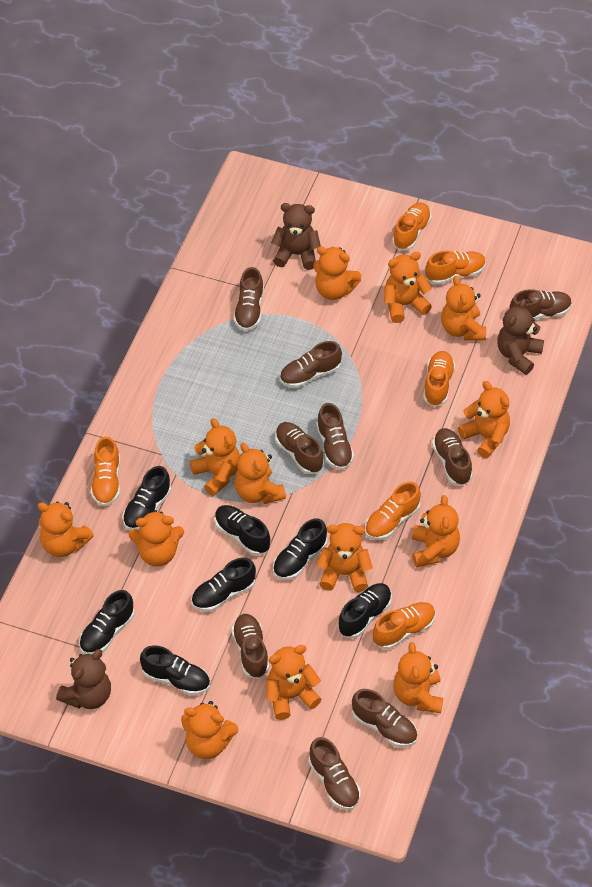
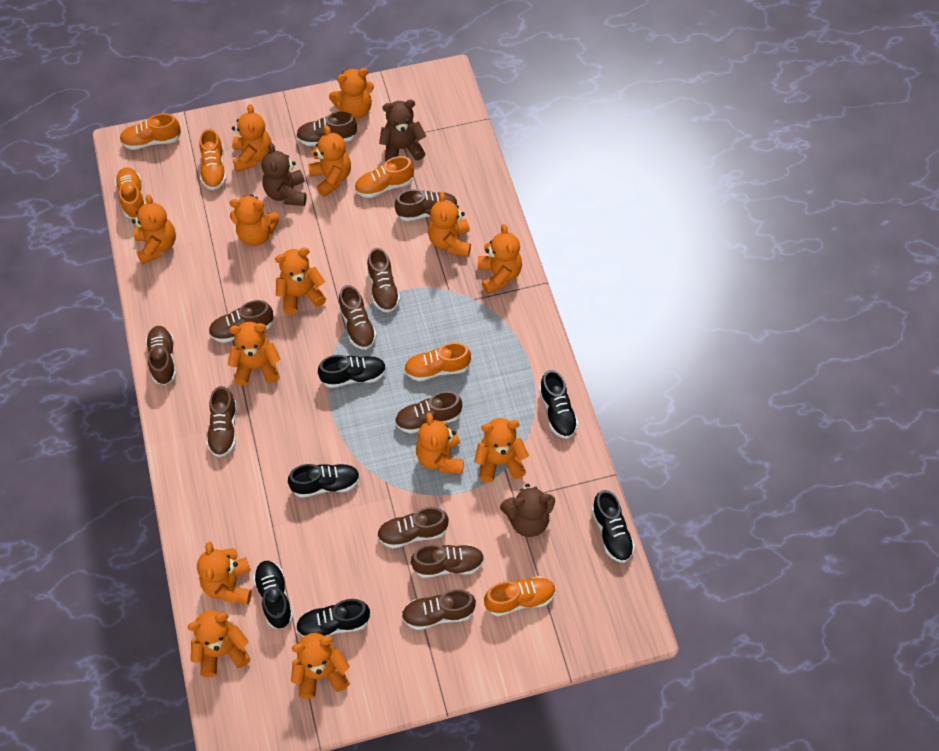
black shoe: 7 -> 6
brown shoe: 9 -> 11
orange teddy bear: 13 -> 14

